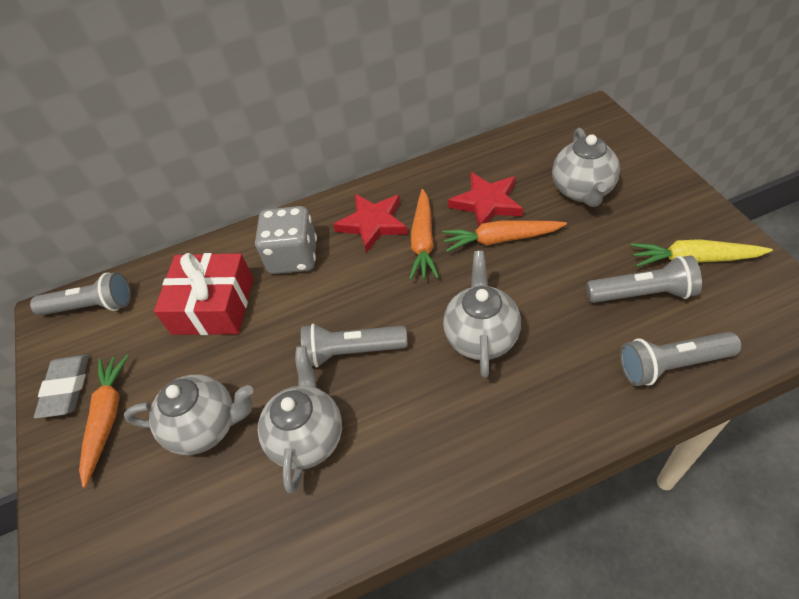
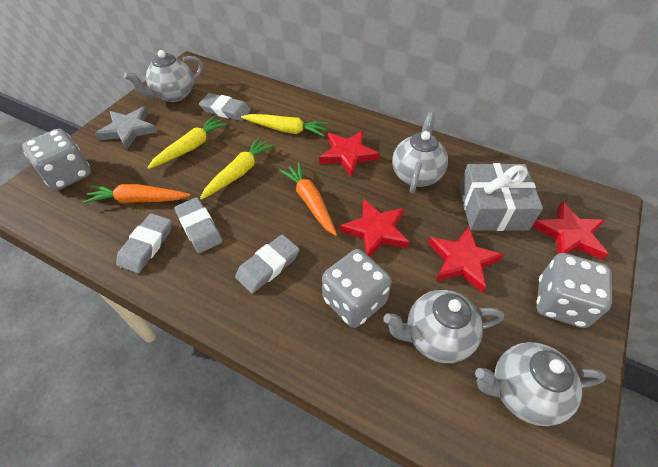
grey dice: 1 -> 3
grey eraser: 1 -> 4
grey flashlight: 4 -> 0
grey gift: 0 -> 1
grey star: 0 -> 1
orange carrot: 3 -> 2
red gift: 1 -> 0
red star: 2 -> 4
yellow carrot: 1 -> 3

